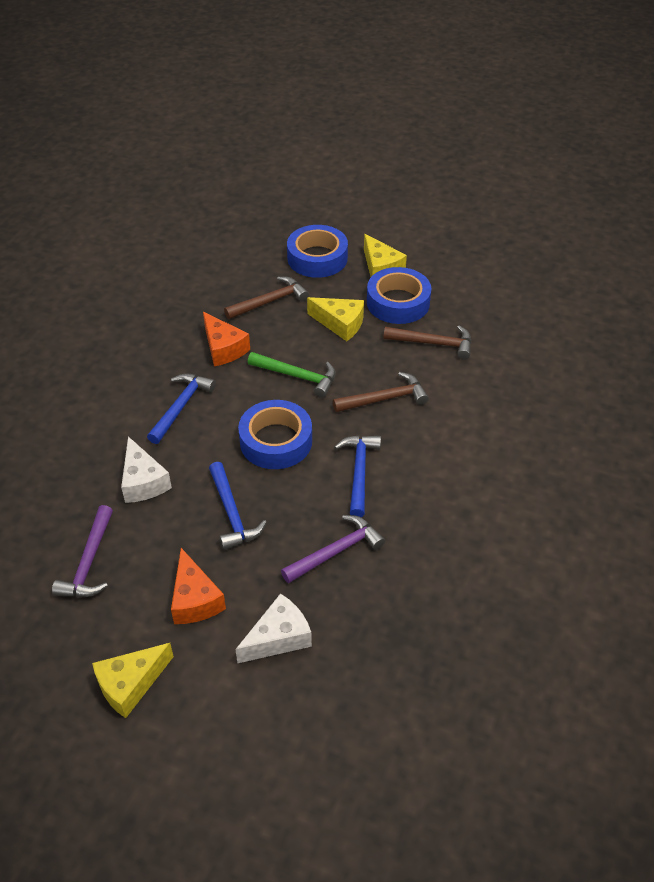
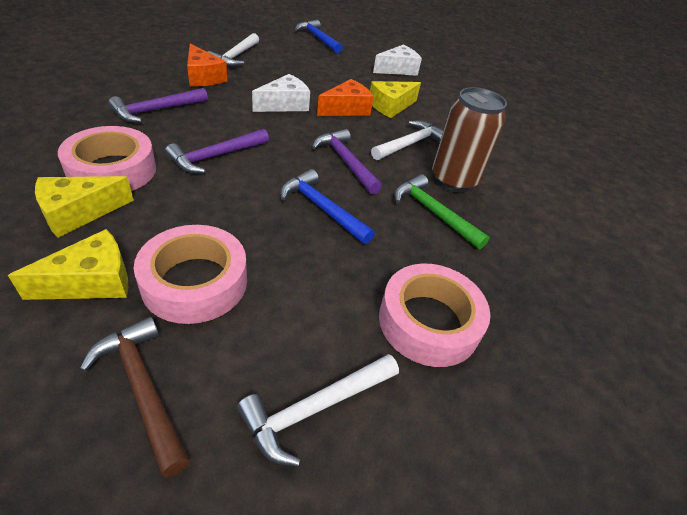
blue hammer: 3 -> 2
blue tape: 3 -> 0
brown can: 0 -> 1
brown hammer: 3 -> 1
pink tape: 0 -> 3
purple hammer: 2 -> 3
white hammer: 0 -> 3

